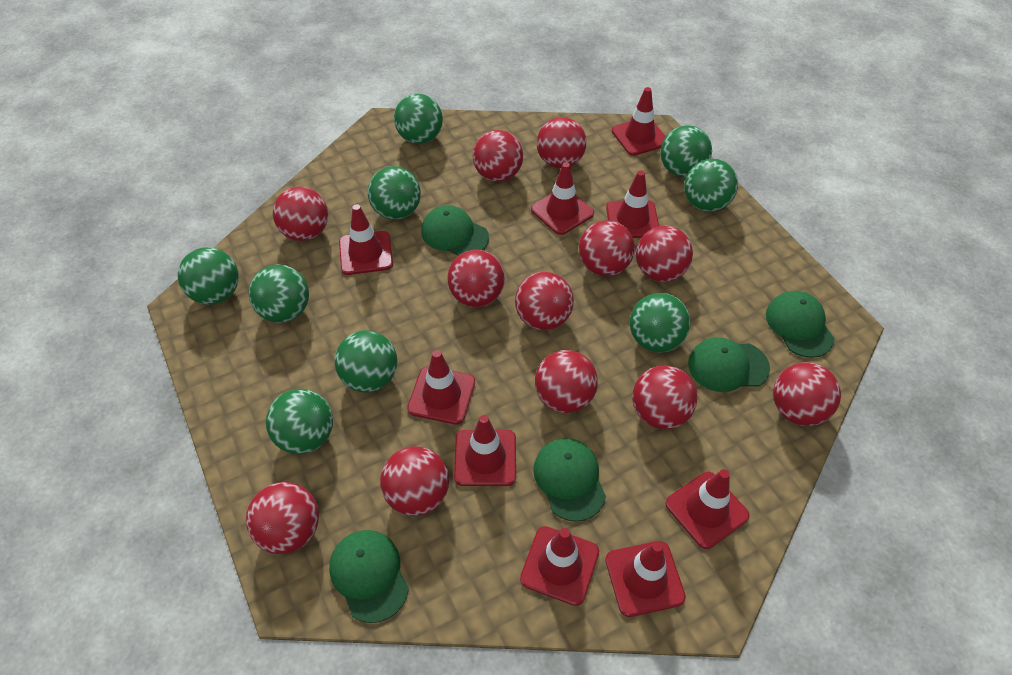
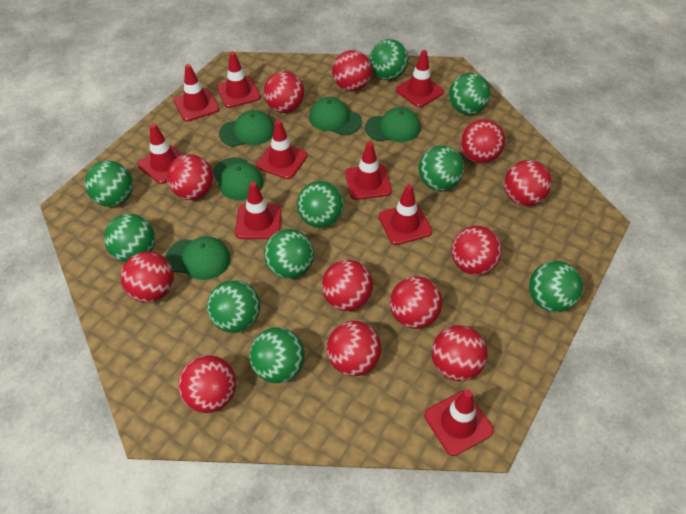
green ball: 9 -> 10

